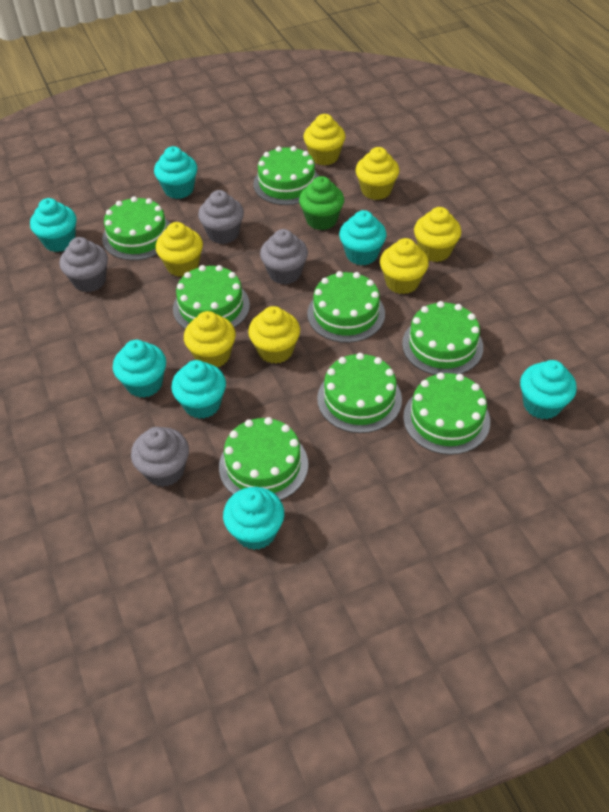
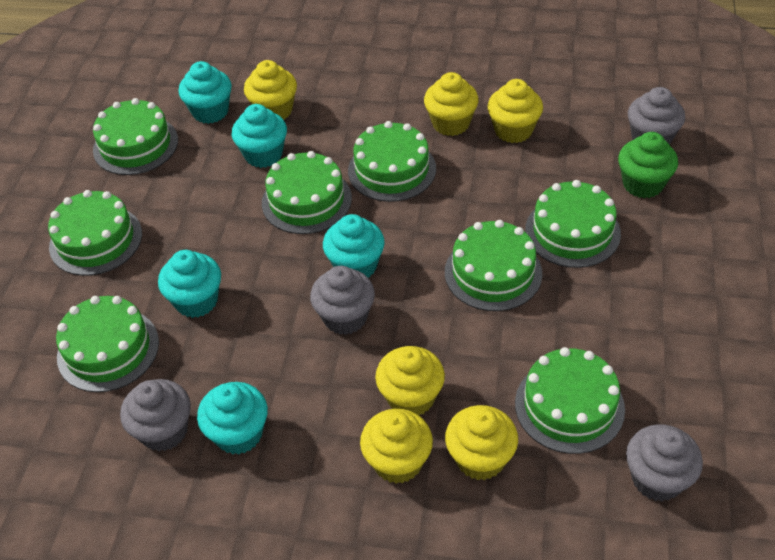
turquoise cupcake: 7 -> 5
yellow cupcake: 7 -> 6

